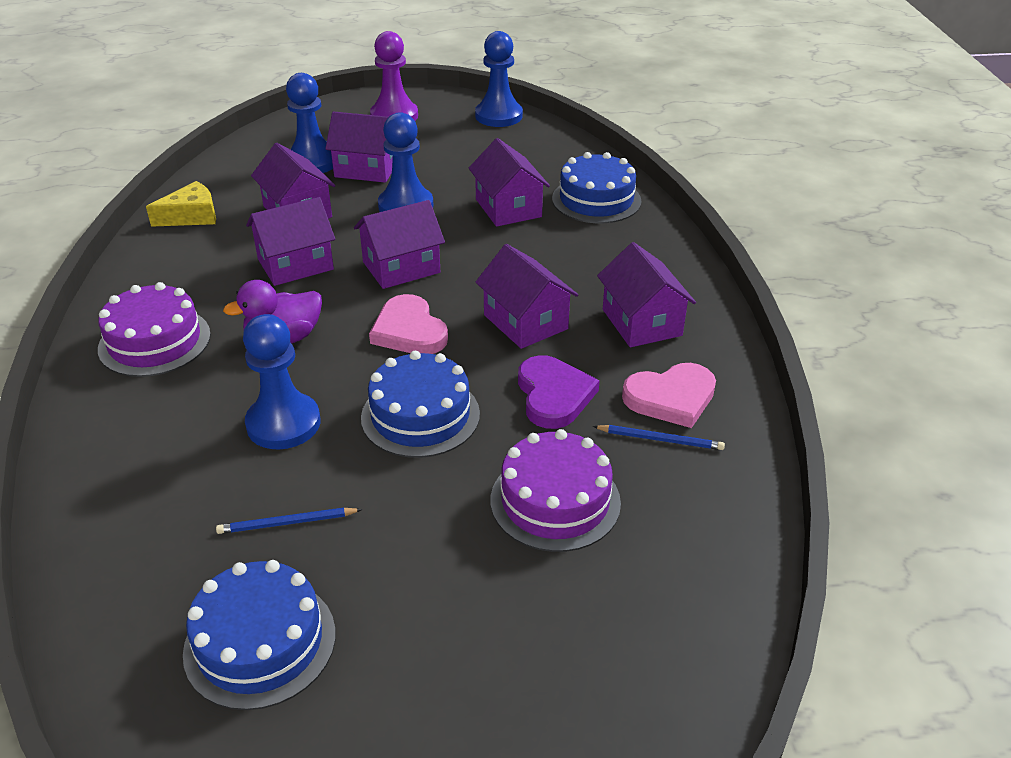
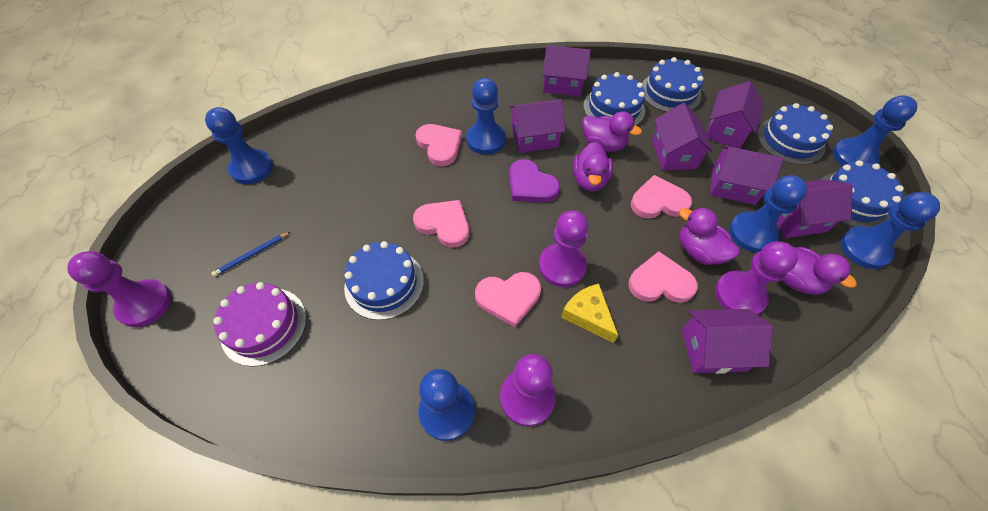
blue cake: 3 -> 5
blue pawn: 4 -> 6
blue pencil: 2 -> 1
pink heart: 2 -> 5
purple cake: 2 -> 1
purple duck: 1 -> 4
purple pawn: 1 -> 4

